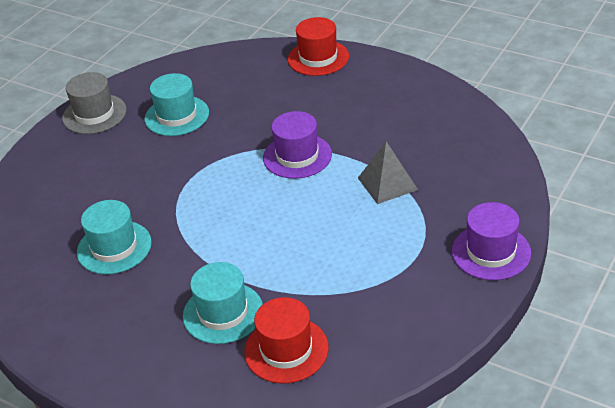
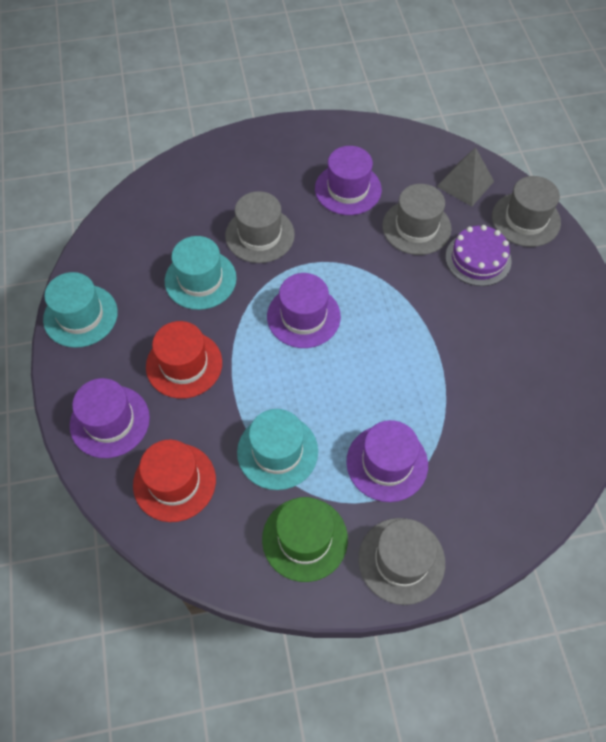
green hat: 0 -> 1
grey hat: 1 -> 4
purple cake: 0 -> 1
purple hat: 2 -> 4

